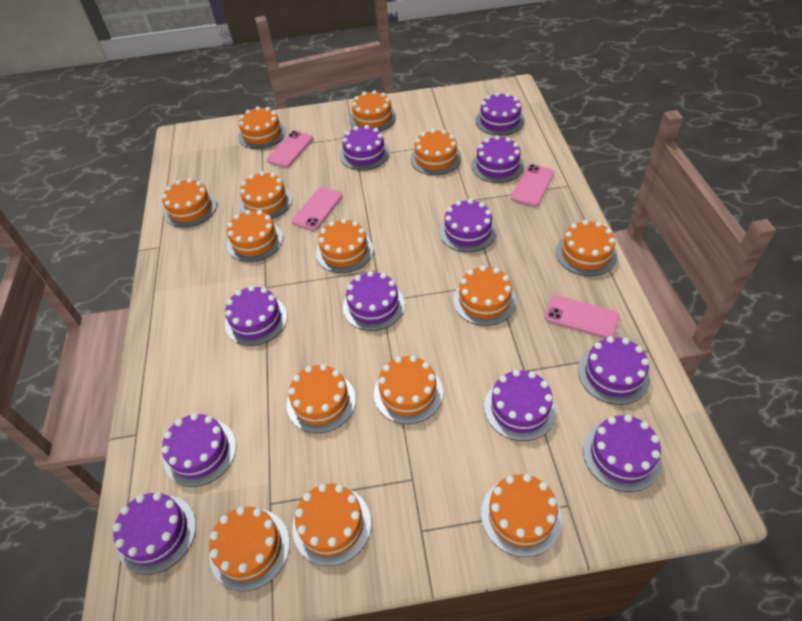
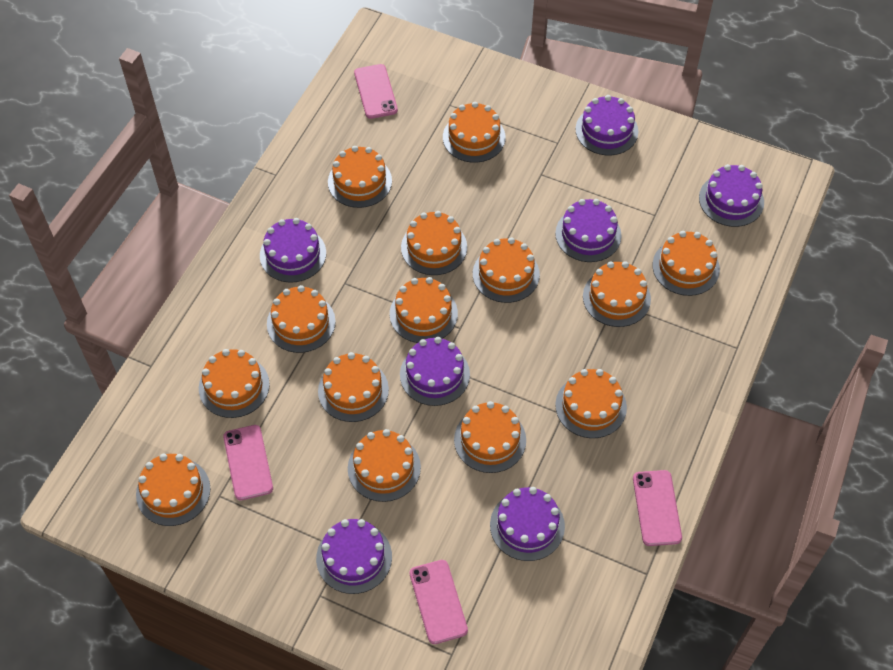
purple cake: 11 -> 7

